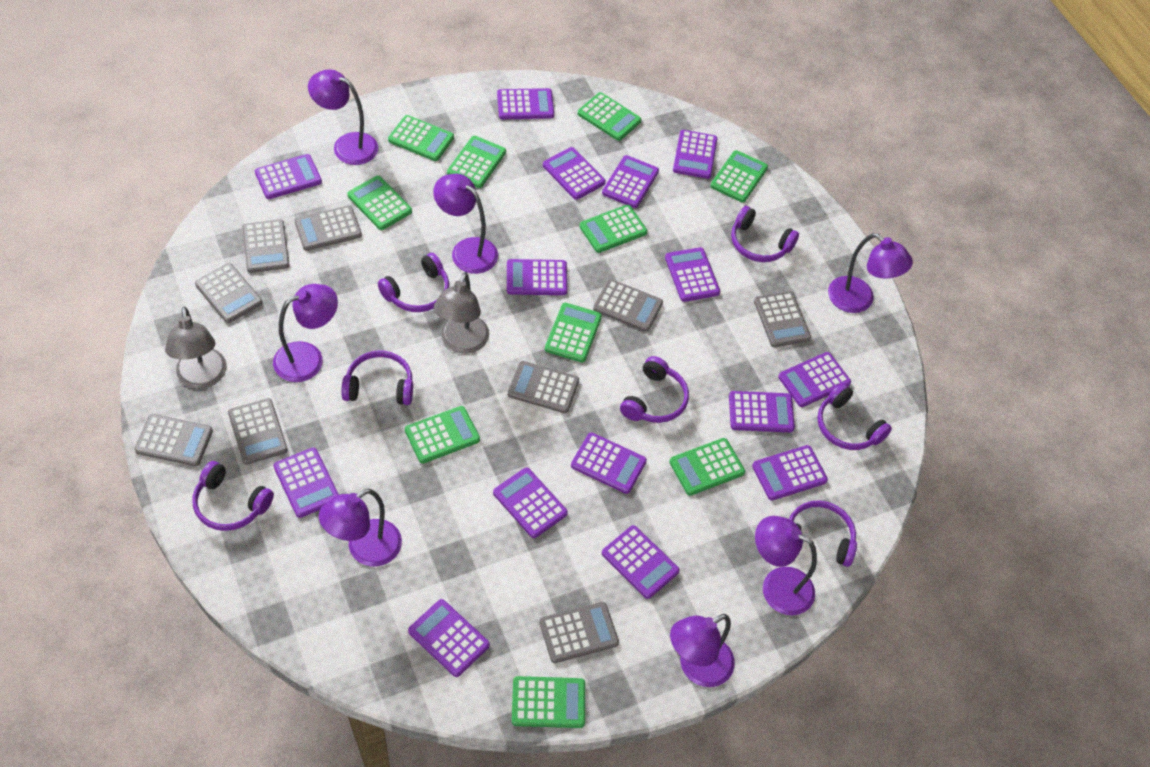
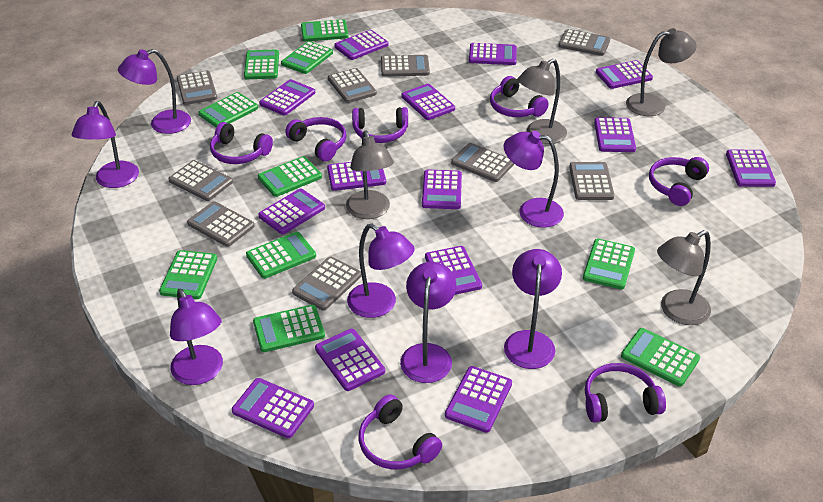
grey lamp: 2 -> 4
purple calculator: 15 -> 14

